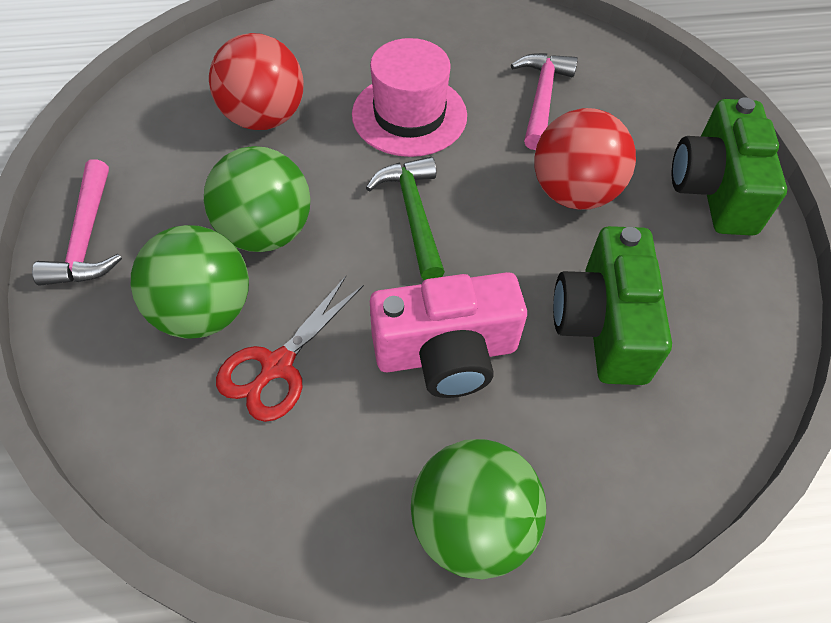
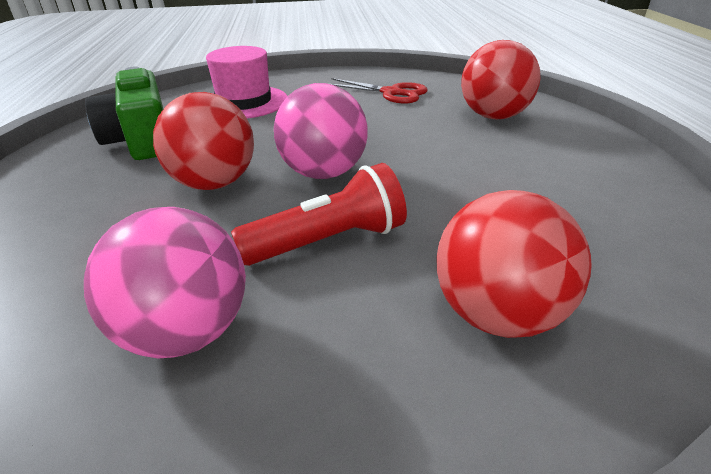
green ball: 3 -> 0
green camera: 2 -> 1
green hammer: 1 -> 0
pink ball: 0 -> 2
pink camera: 1 -> 0
pink hammer: 2 -> 0
red ball: 2 -> 3
red flashlight: 0 -> 1

